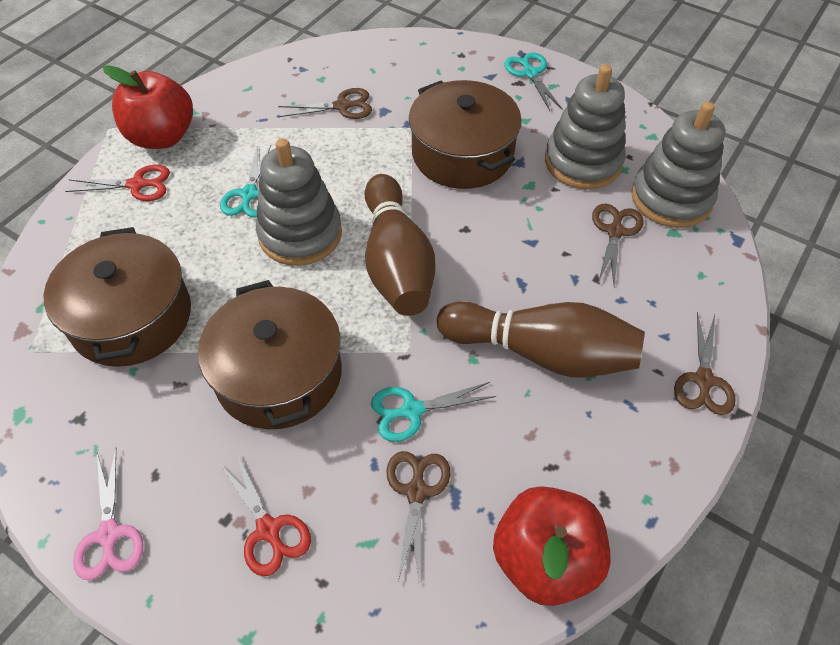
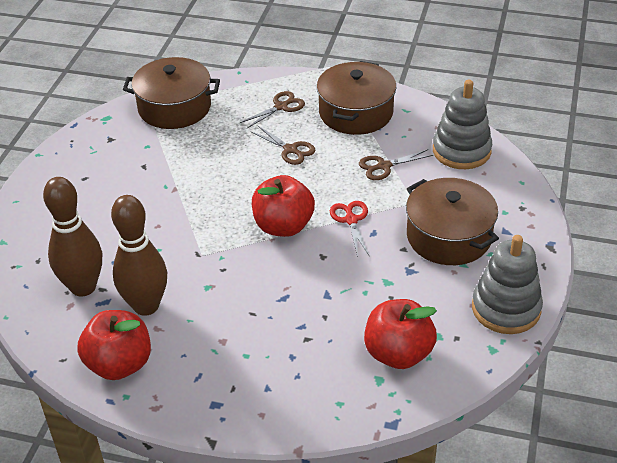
brown scissors: 4 -> 3
grey stacking toy: 3 -> 2
pink scissors: 1 -> 0
red apple: 2 -> 3
red scissors: 2 -> 1
turquoise scissors: 3 -> 0

